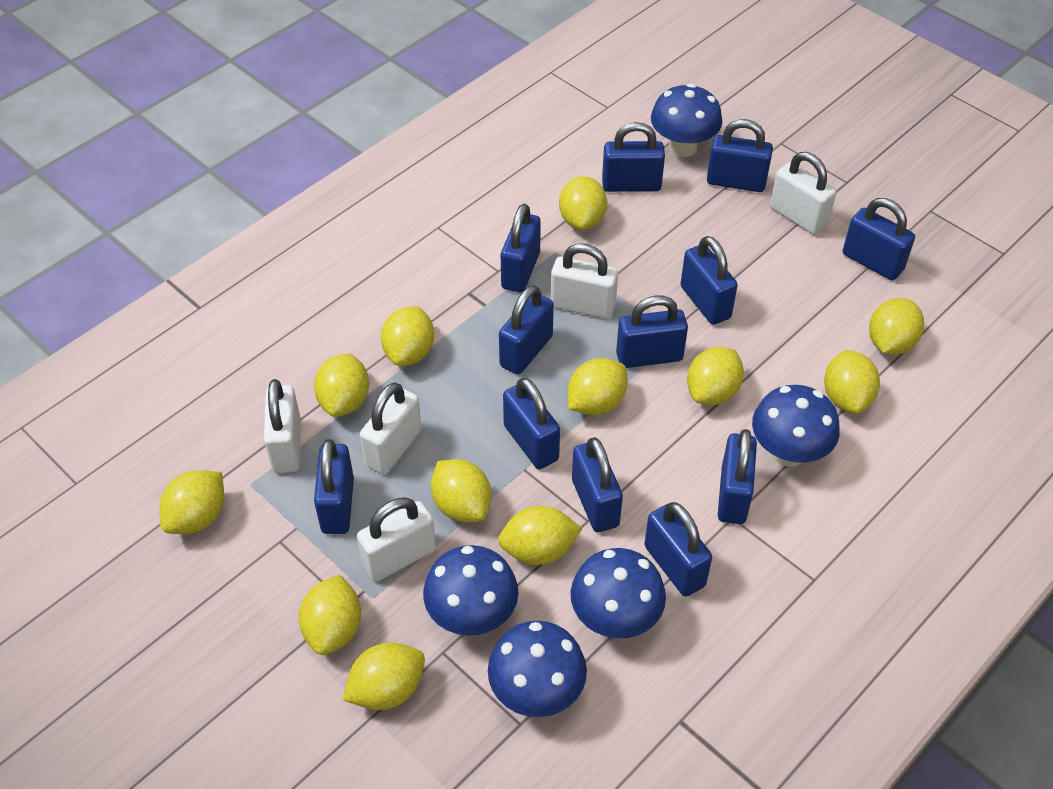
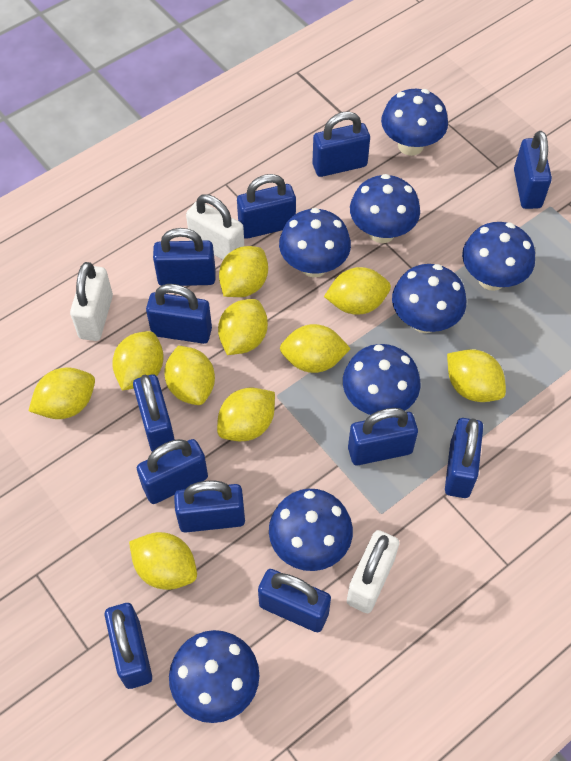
blue mushroom: 5 -> 8
white padlock: 5 -> 3
yellow lemon: 12 -> 10

